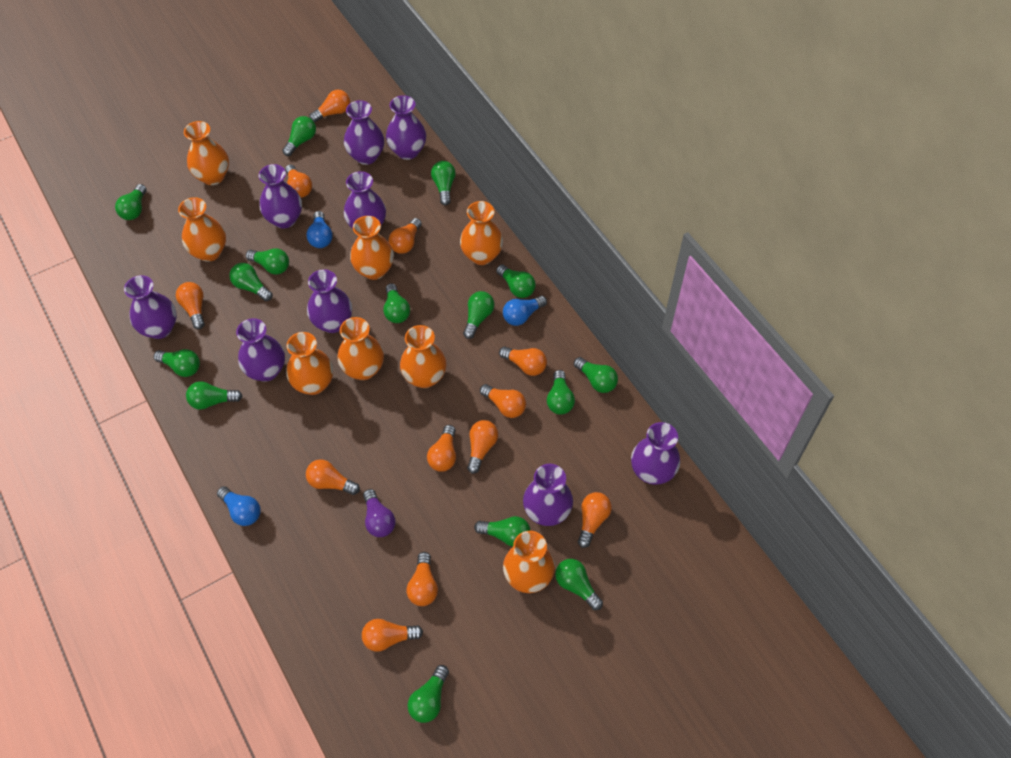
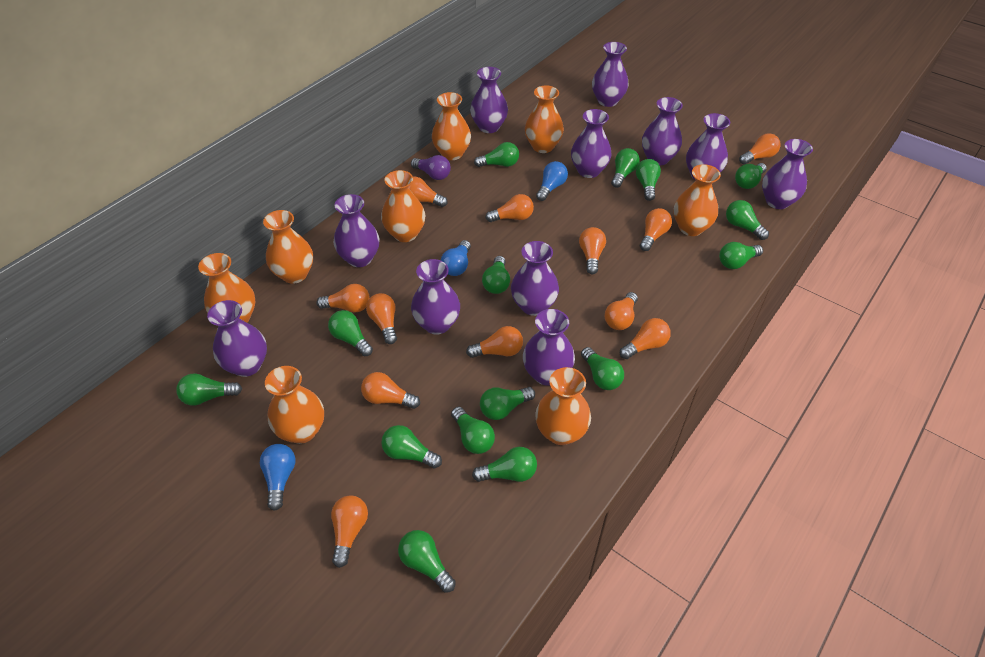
purple vase: 9 -> 11

